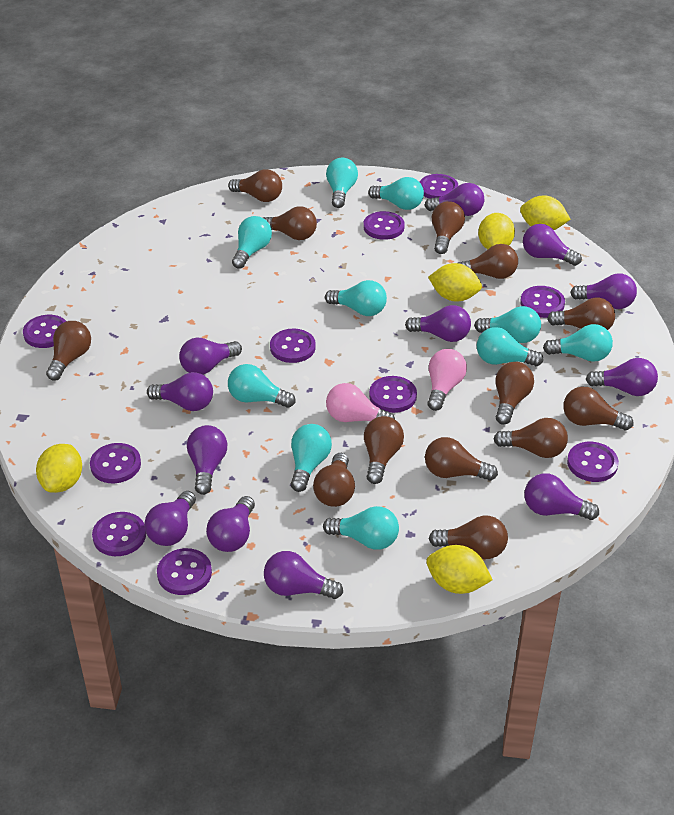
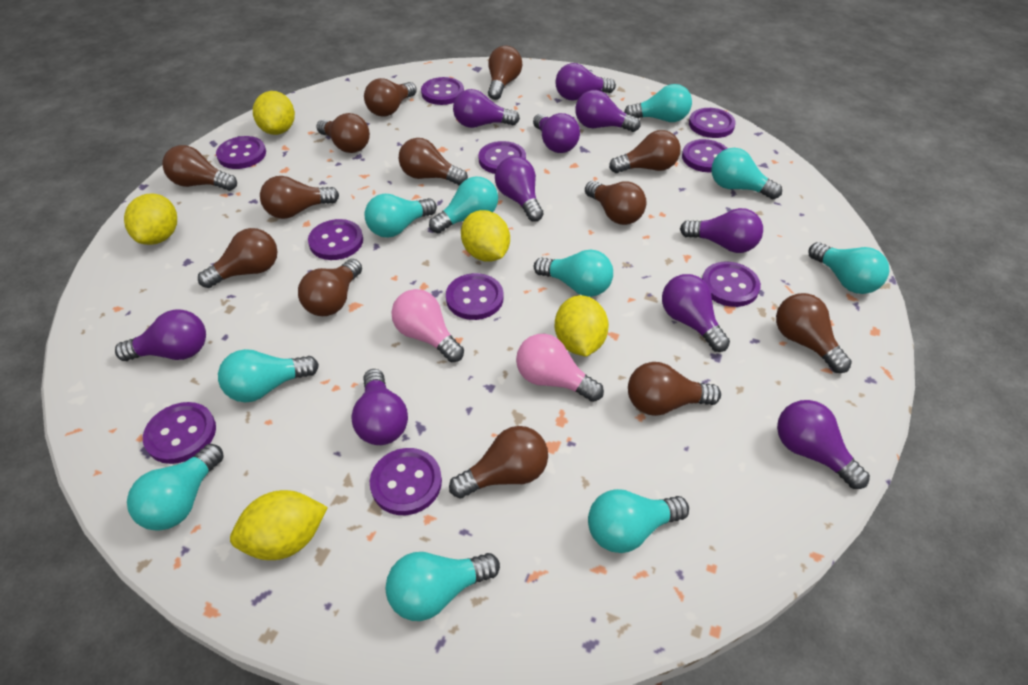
purple light bulb: 12 -> 10

